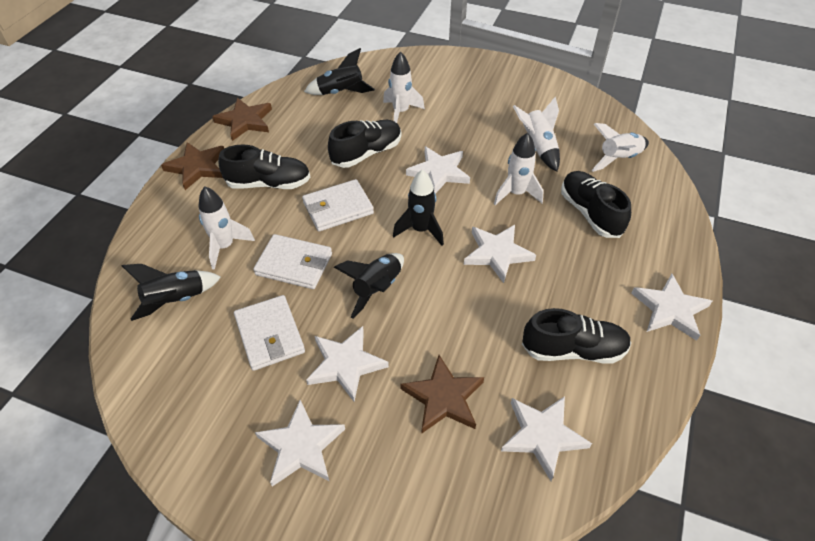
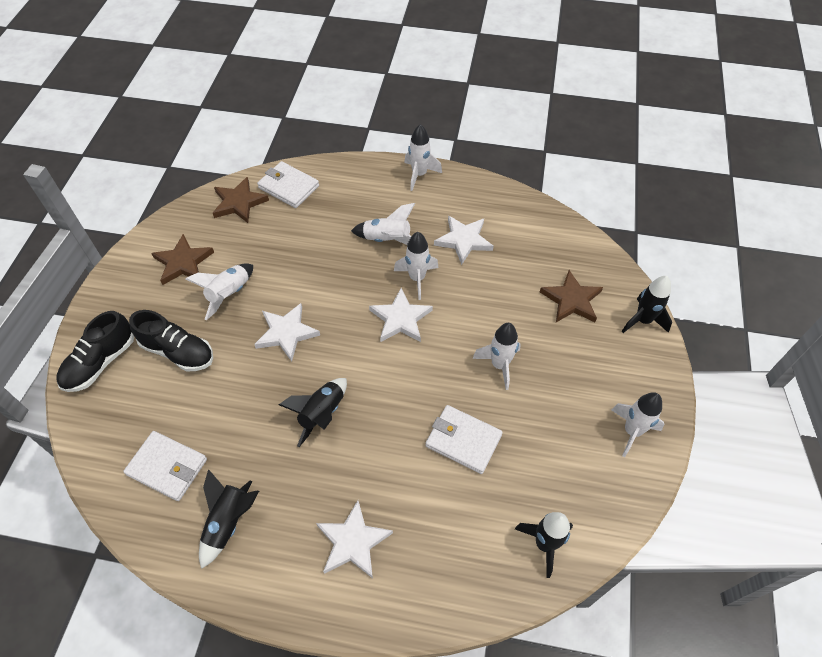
black shoe: 4 -> 2
white rocket: 5 -> 6
white star: 6 -> 4

